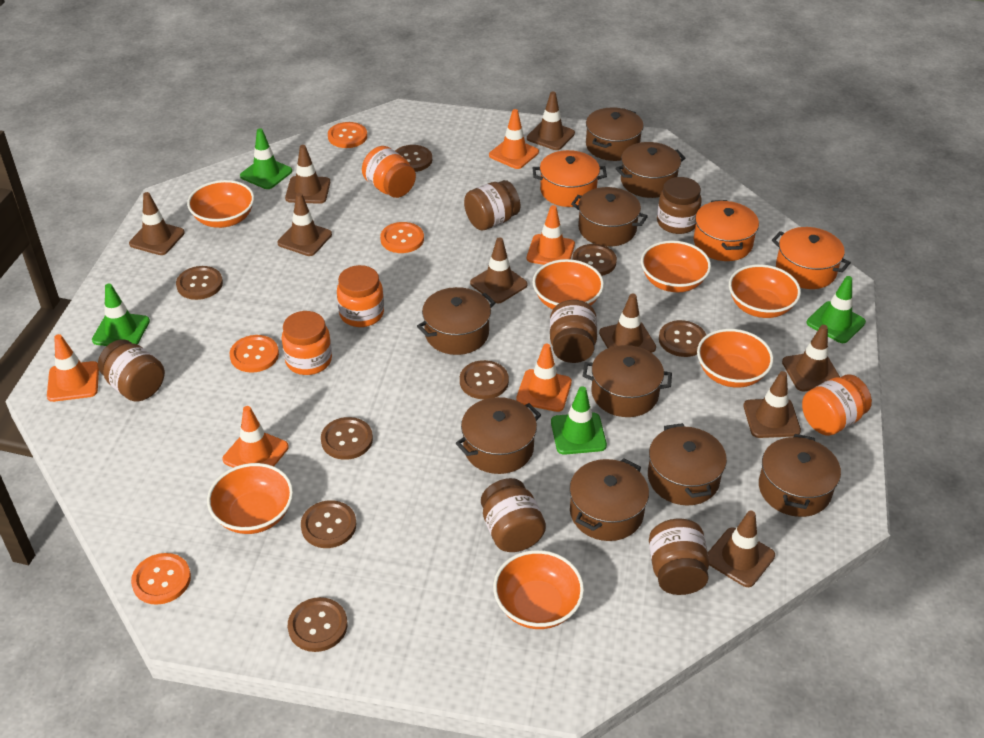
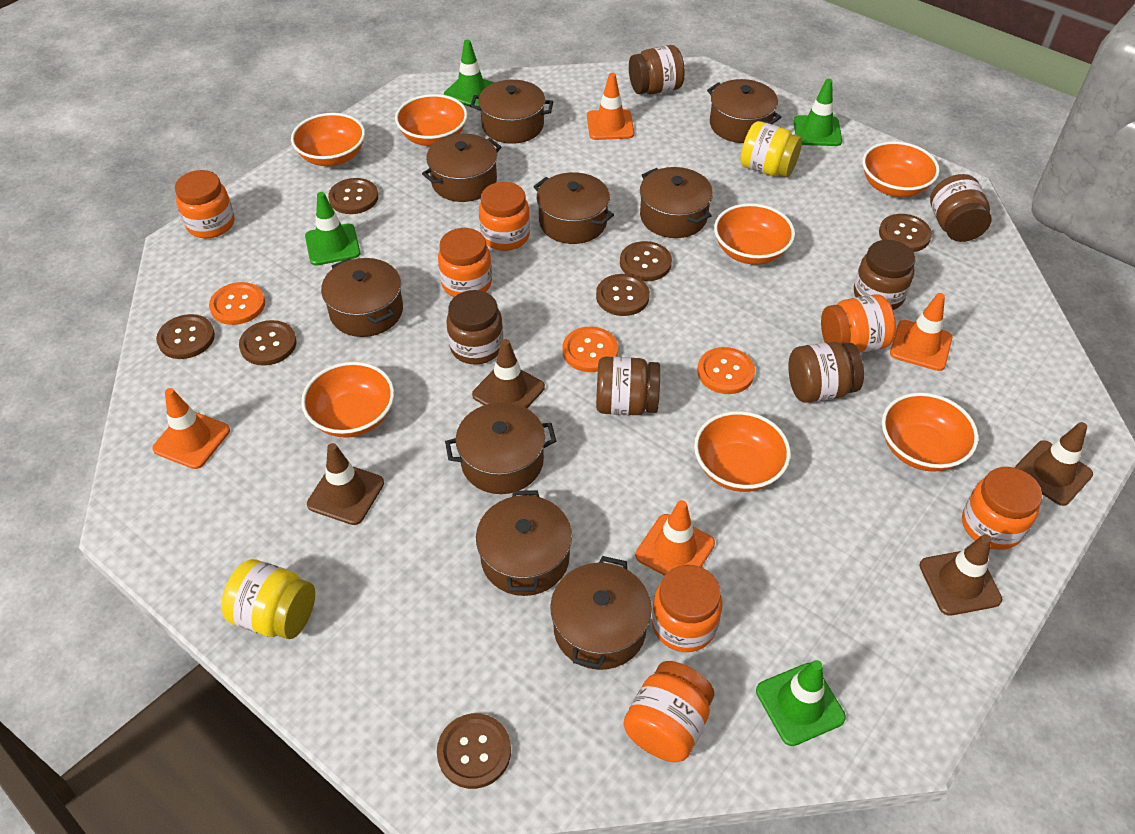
brown button: 8 -> 7
brown traffic cone: 9 -> 4
orange button: 4 -> 3
orange jar: 4 -> 7
orange pot: 3 -> 0
orange traffic cone: 5 -> 4
yellow jar: 0 -> 2

